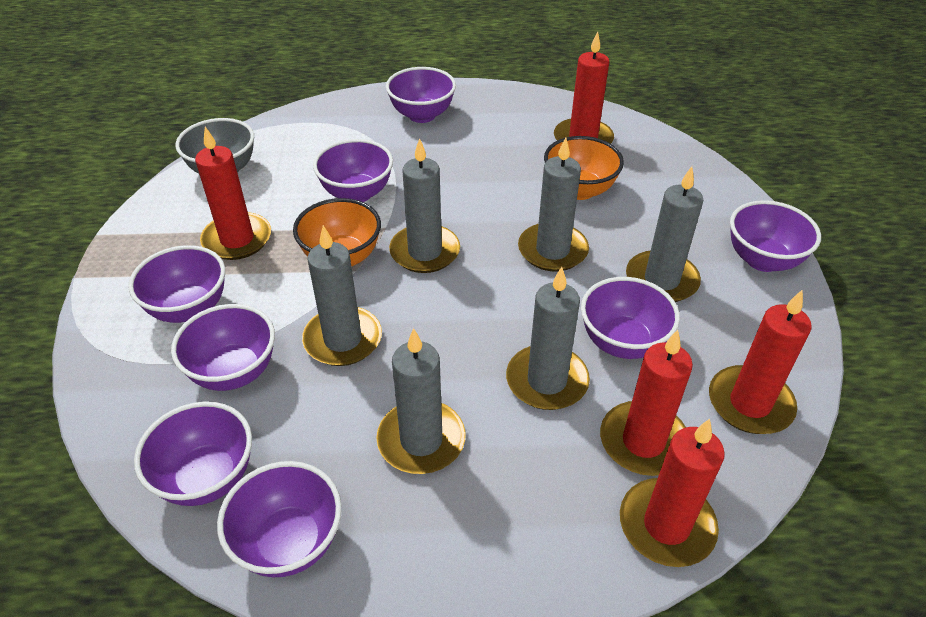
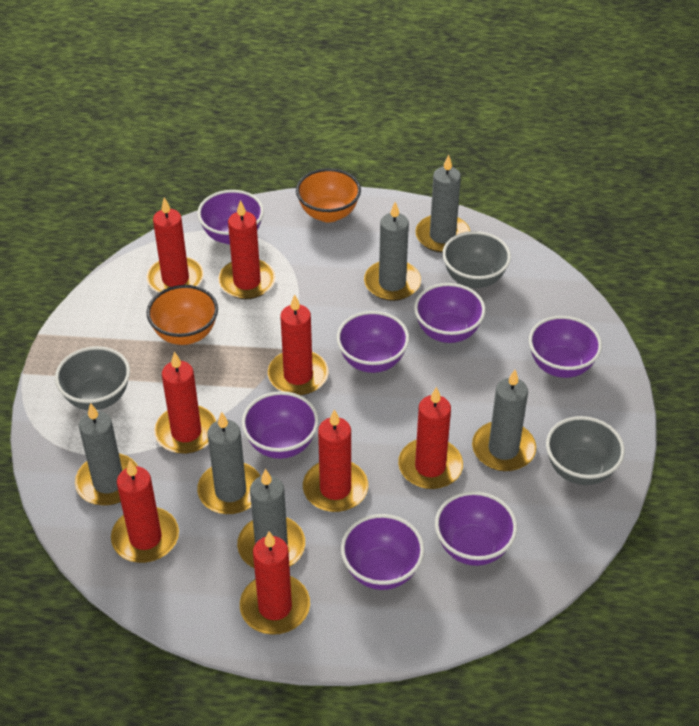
grey bowl: 1 -> 3
purple bowl: 8 -> 7
red candle: 5 -> 8

